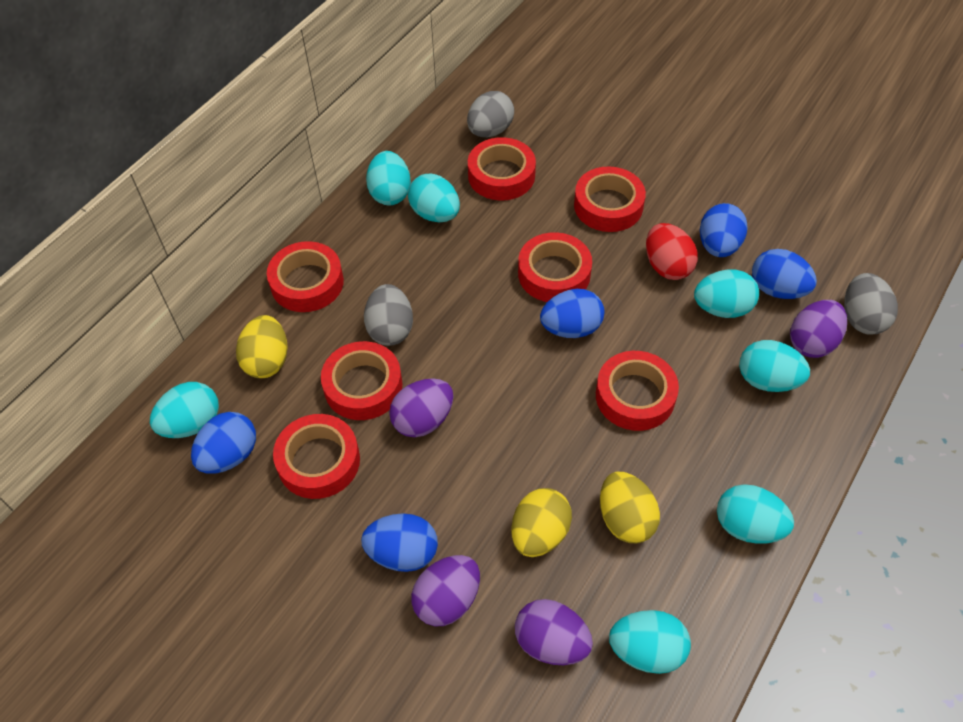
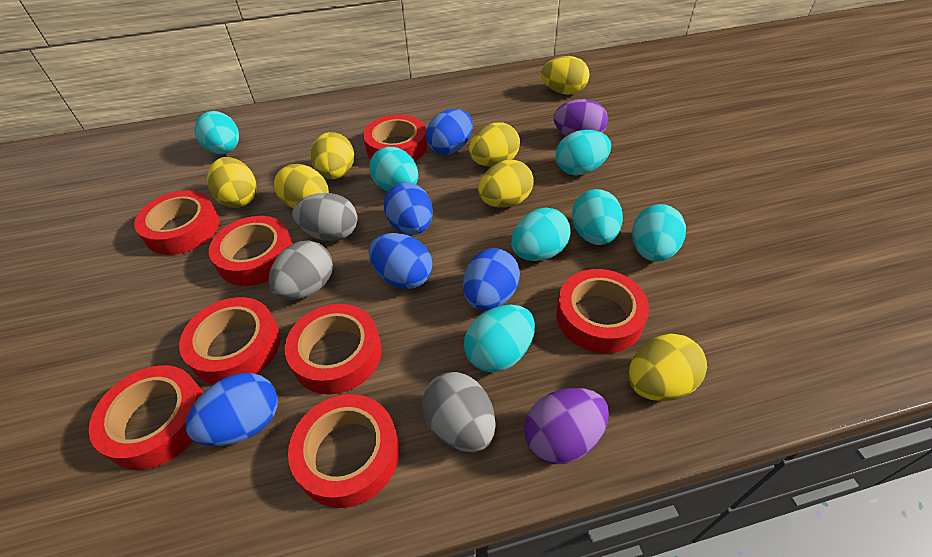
purple egg: 4 -> 2
red egg: 1 -> 0
red tape: 7 -> 8
yellow egg: 3 -> 7

